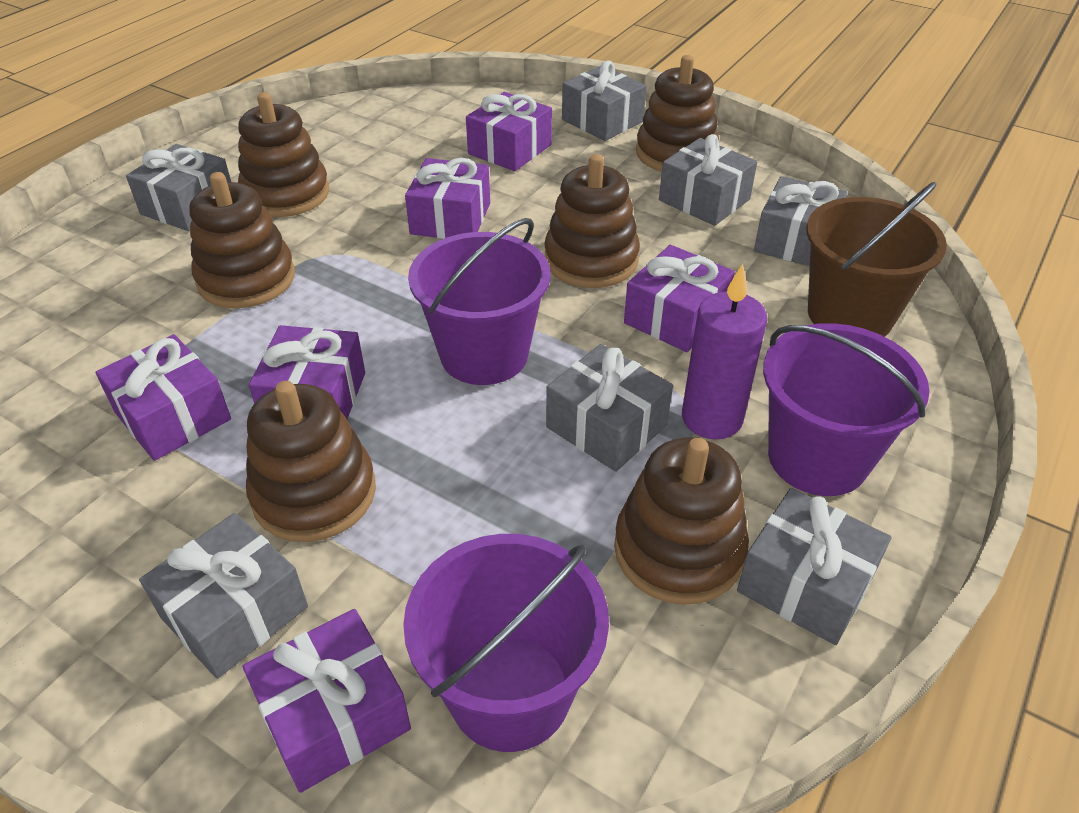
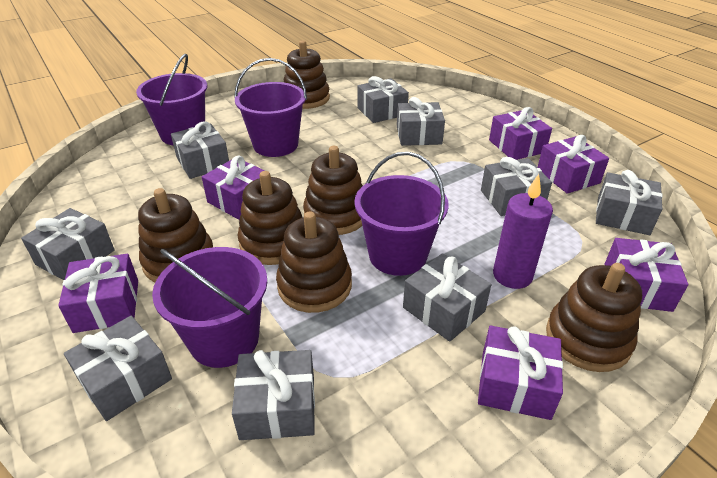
brown bucket: 1 -> 0
grey gift: 7 -> 9
purple bucket: 3 -> 4

